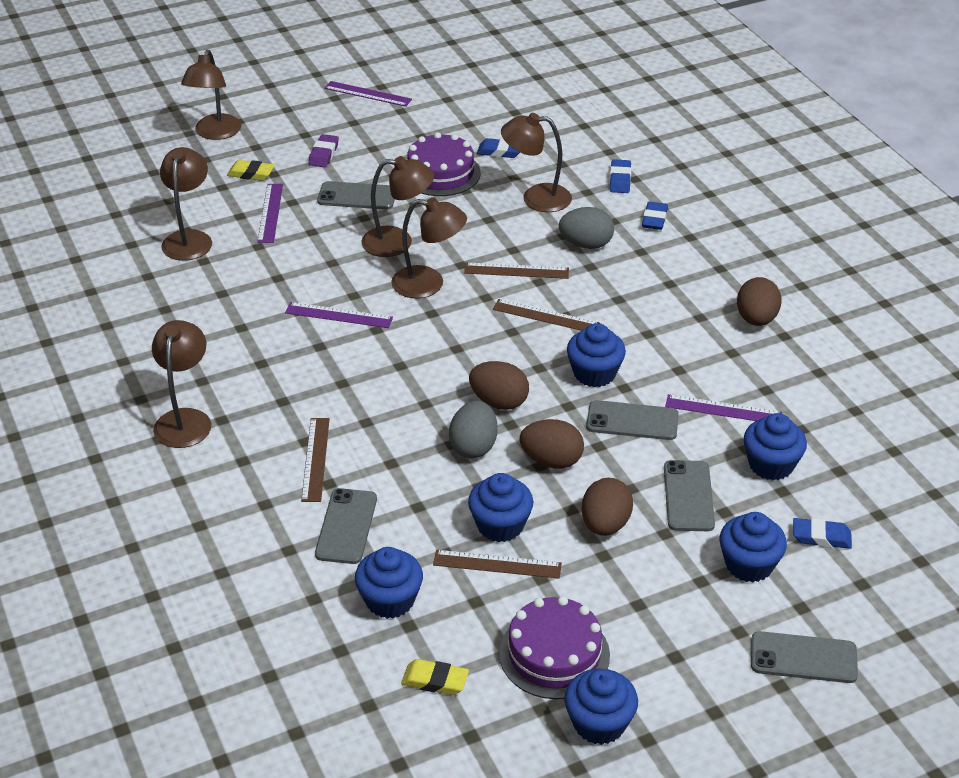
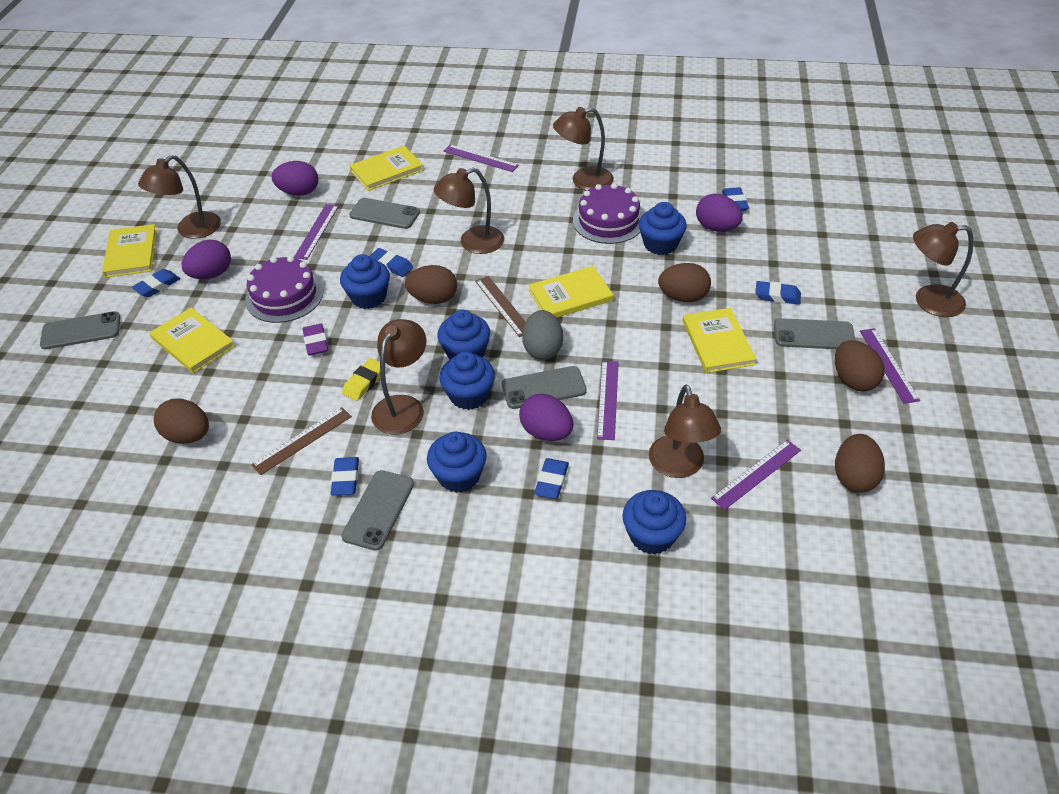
blue eraser: 4 -> 6
brown egg: 4 -> 5
brown ruler: 4 -> 2
grey egg: 2 -> 1
purple egg: 0 -> 4
purple ruler: 4 -> 5
yellow book: 0 -> 5
yellow eraser: 2 -> 1

